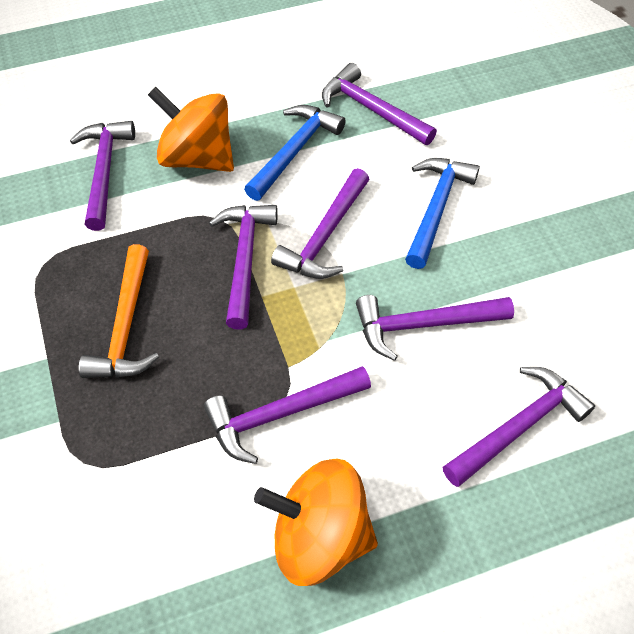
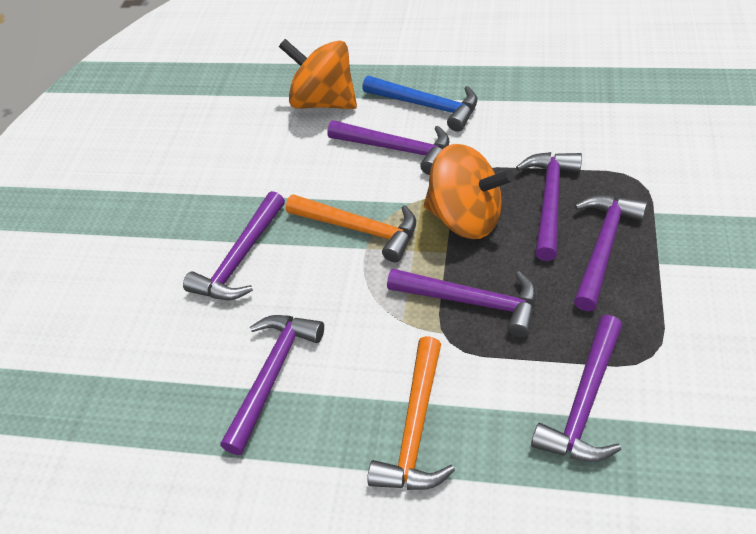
blue hammer: 2 -> 1
orange hammer: 1 -> 2

